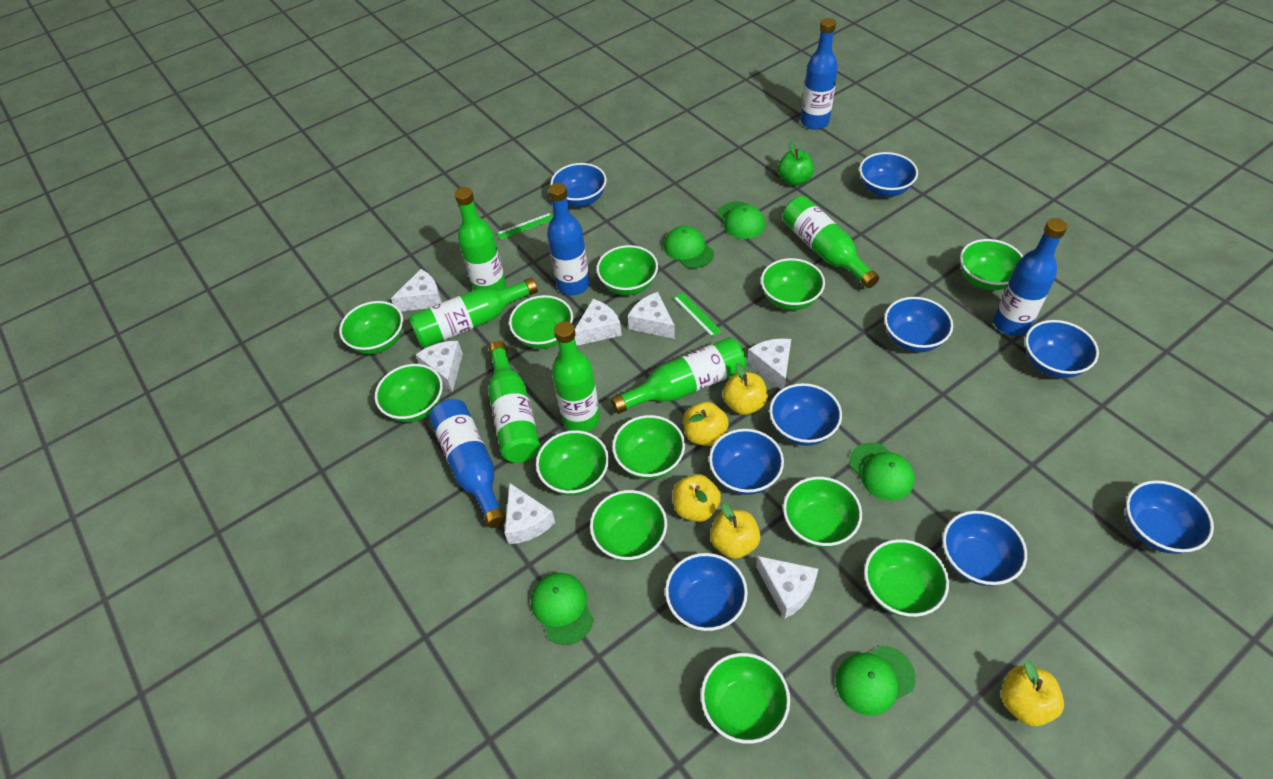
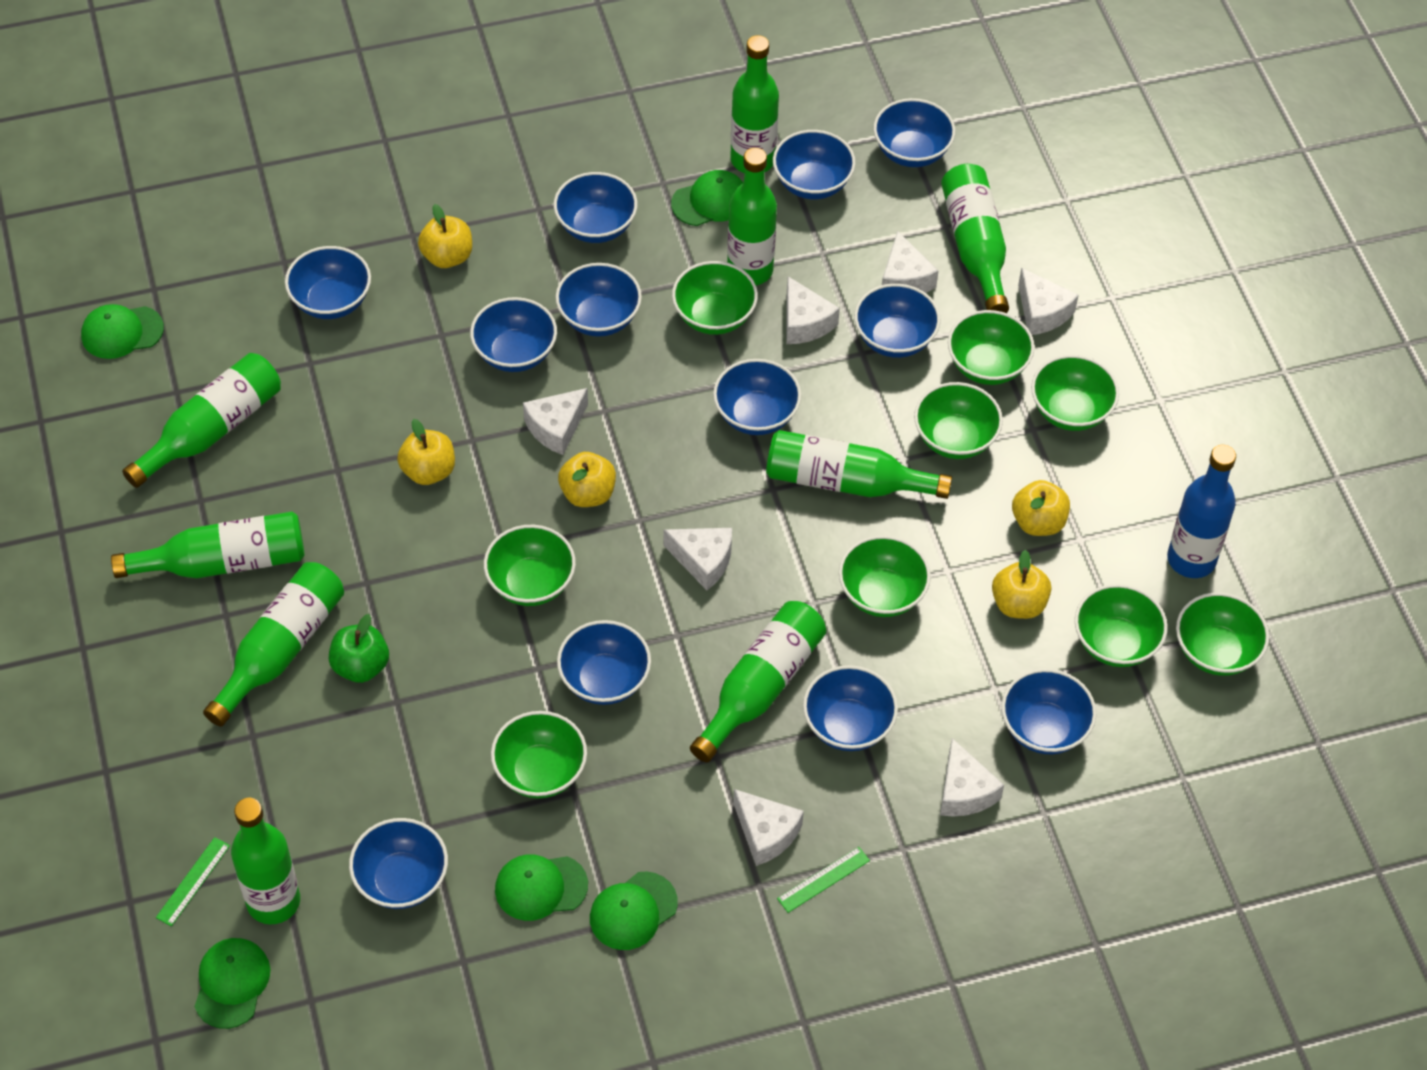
blue bottle: 4 -> 1
blue bowl: 9 -> 12
green bottle: 6 -> 9
green bowl: 12 -> 9

